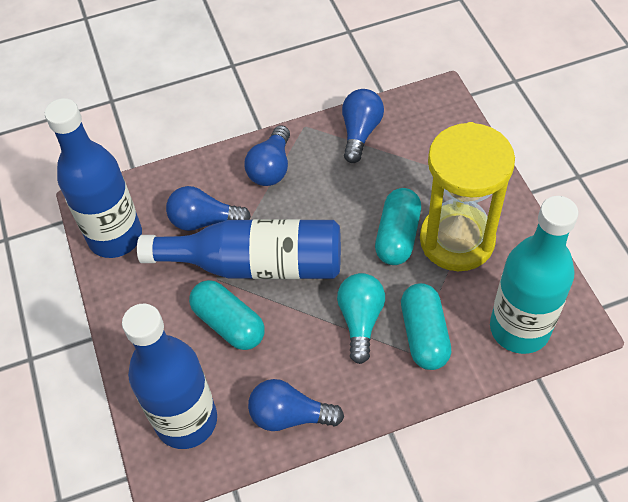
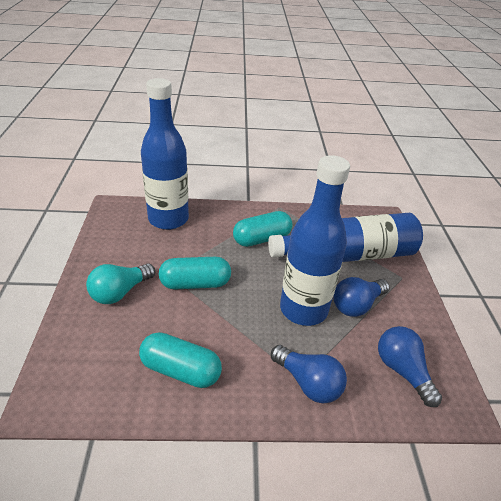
blue light bulb: 4 -> 3
turquoise bottle: 1 -> 0
yellow hourglass: 1 -> 0

